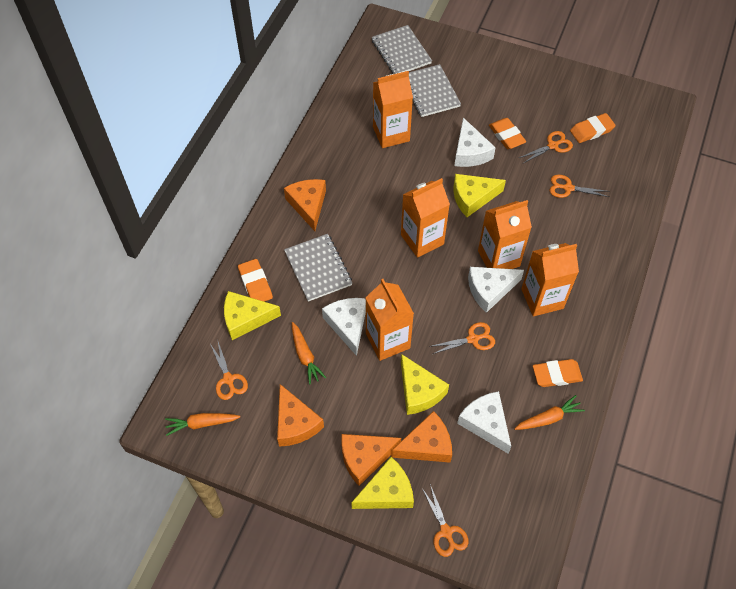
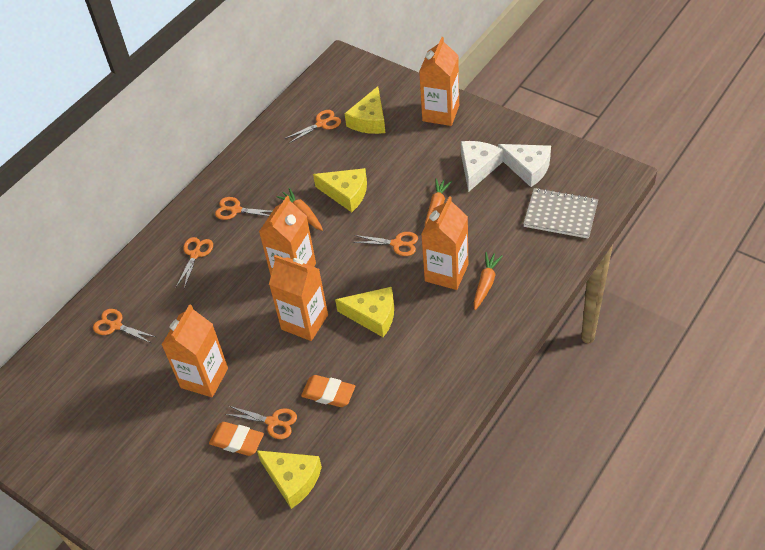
grey notebook: 3 -> 1
orange cheese: 4 -> 0
orange eraser: 4 -> 2
orange scissors: 5 -> 6
white cheese: 4 -> 2

